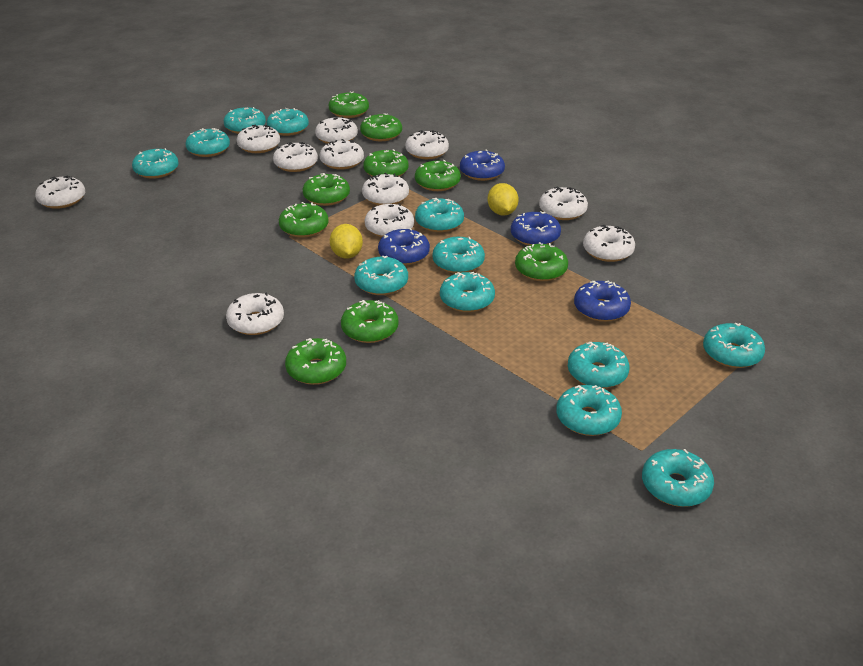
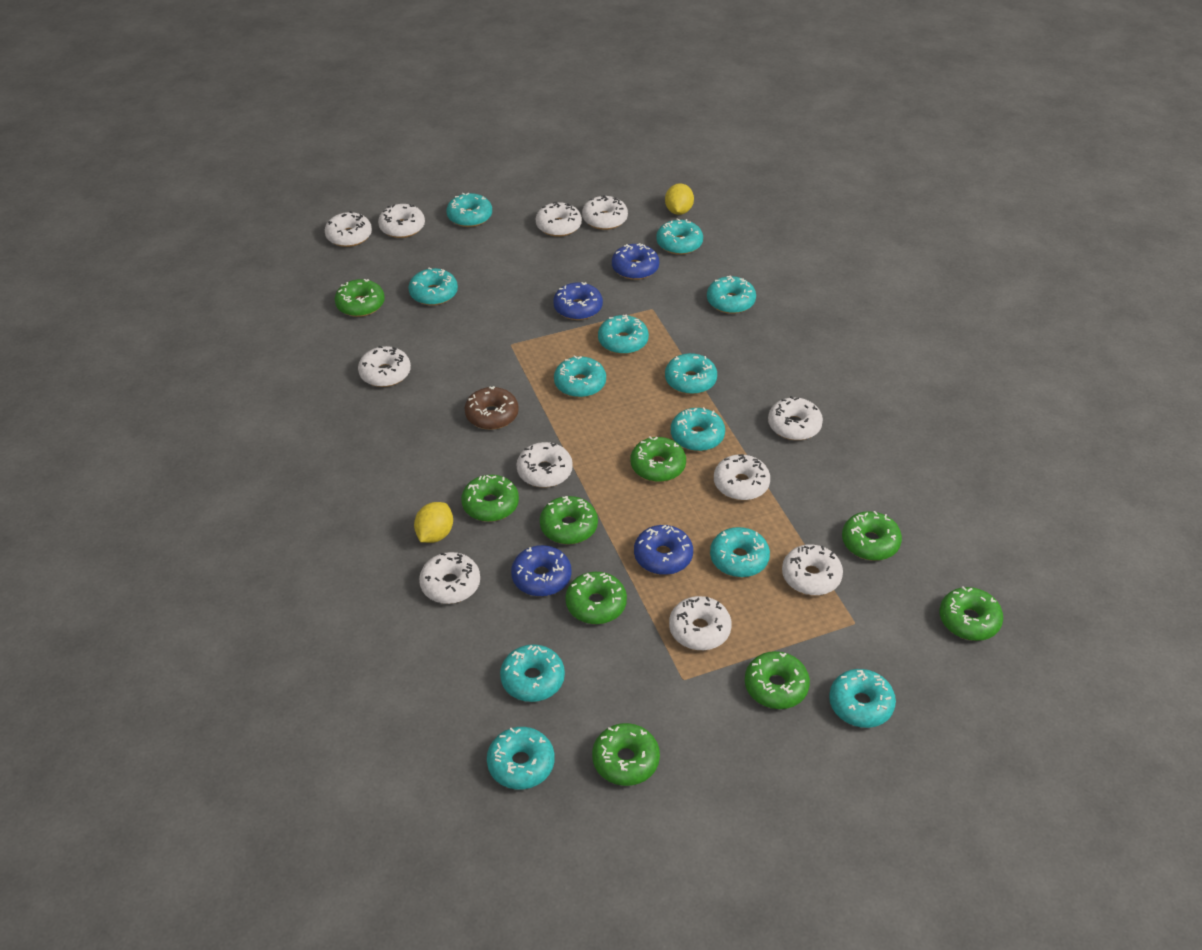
brown donut: 0 -> 1

